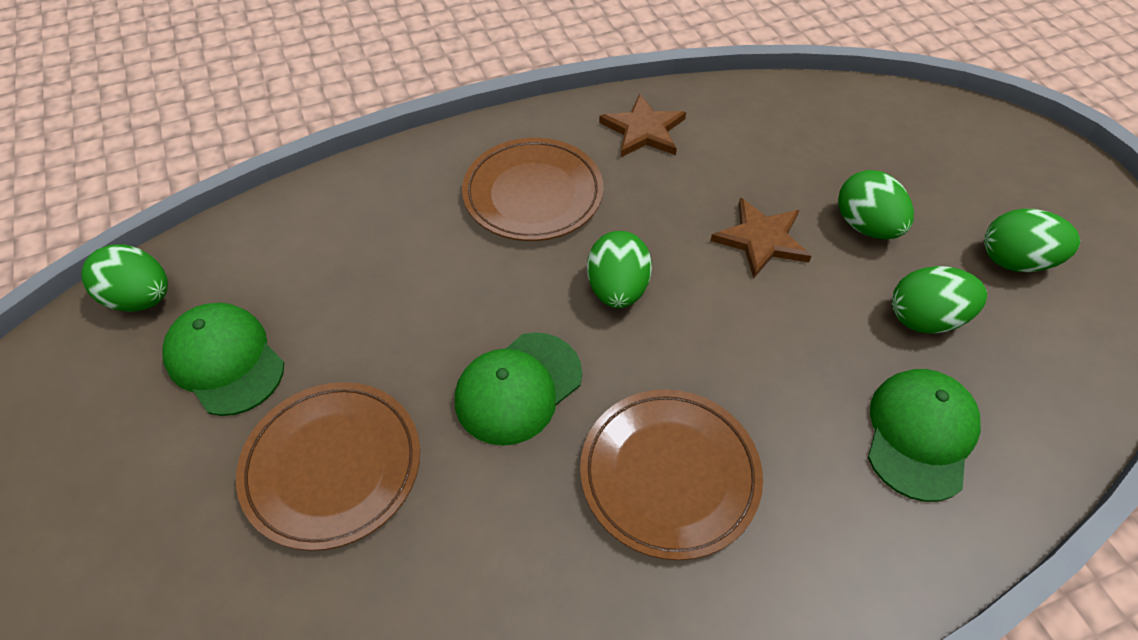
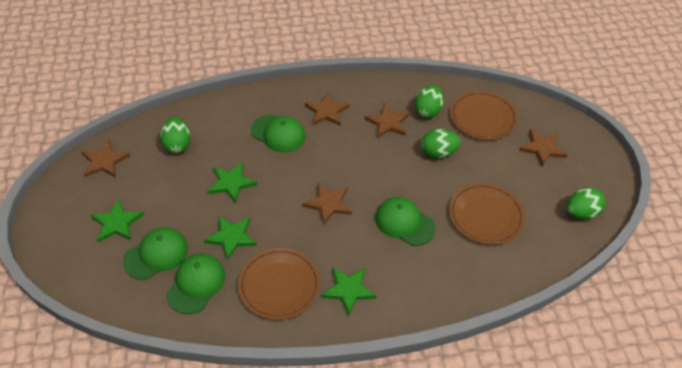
brown star: 2 -> 5
green cap: 3 -> 4
green egg: 5 -> 4
green star: 0 -> 4

